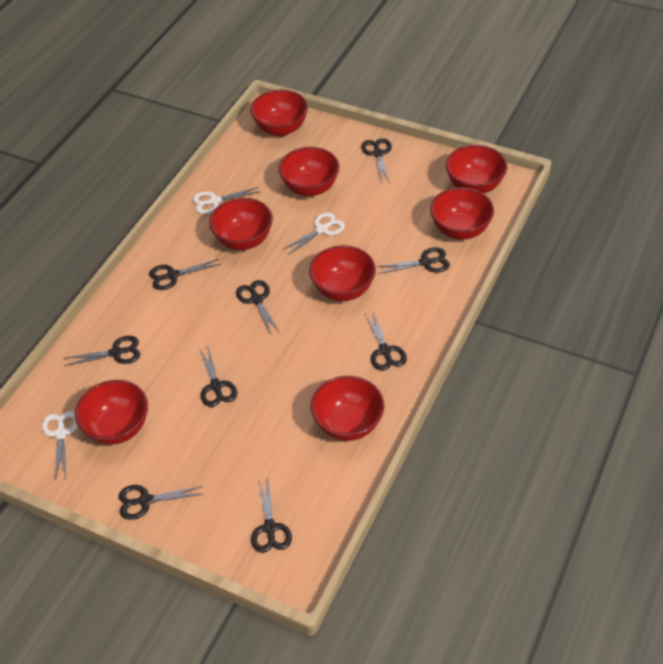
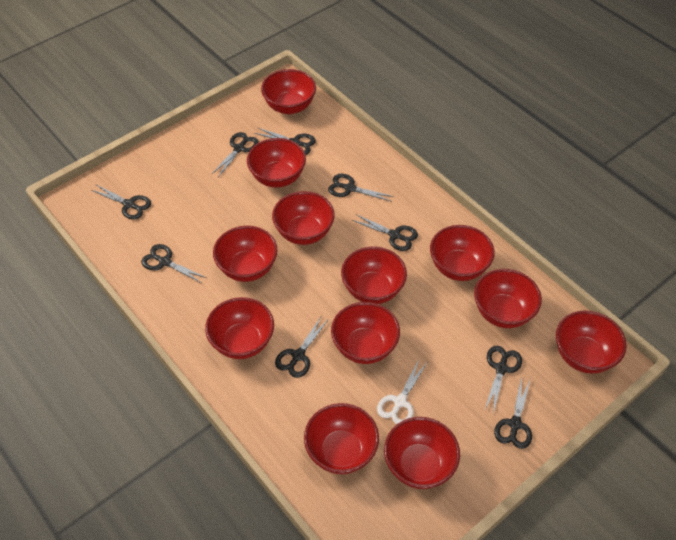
red bowl: 8 -> 12
white scissors: 3 -> 1

